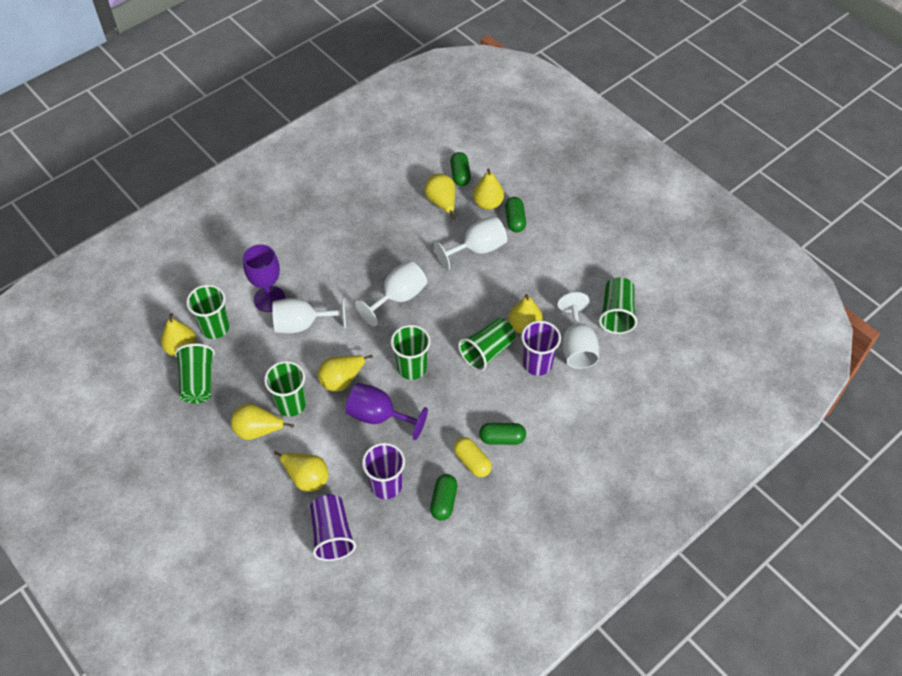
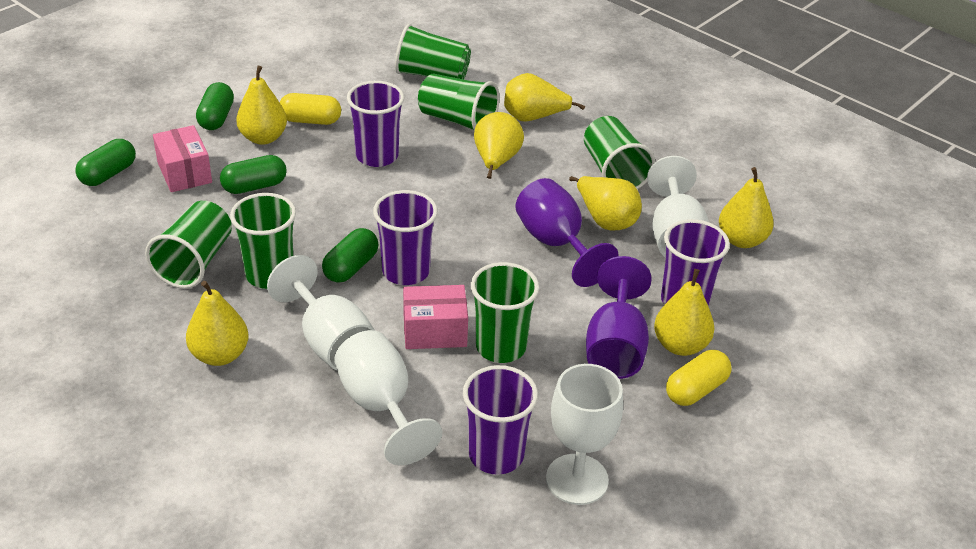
pink box: 0 -> 2
purple cup: 3 -> 4
yellow capsule: 1 -> 2

